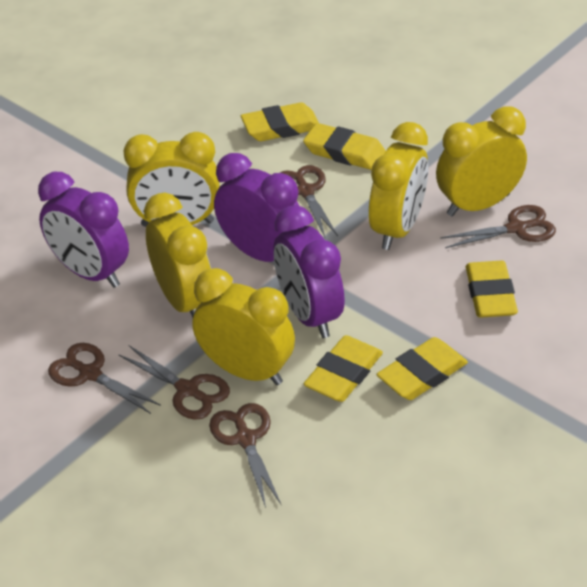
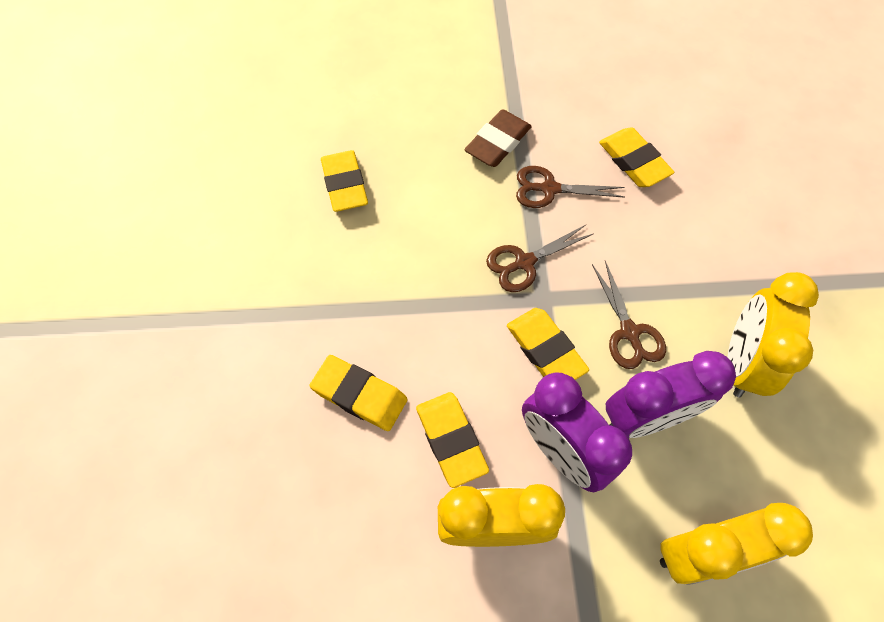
brown eraser: 0 -> 1
brown scissors: 5 -> 3
purple clock: 3 -> 2
yellow clock: 5 -> 3

